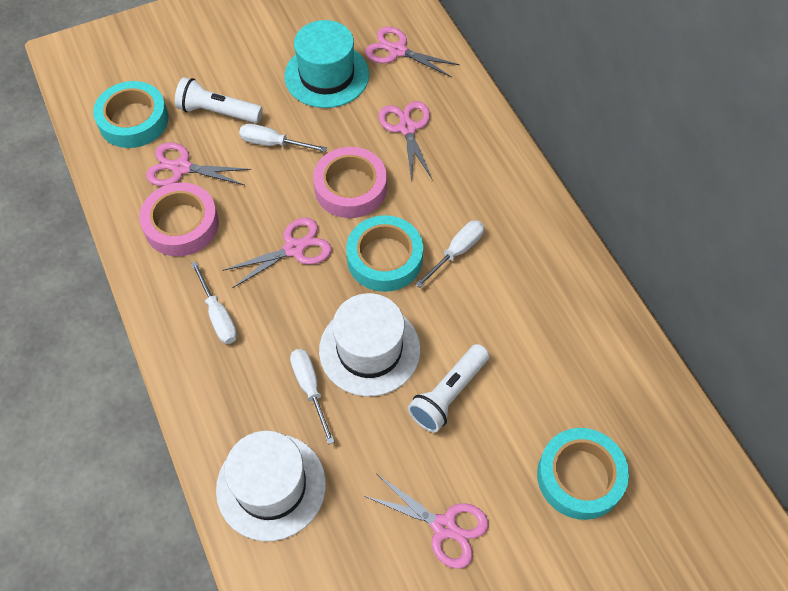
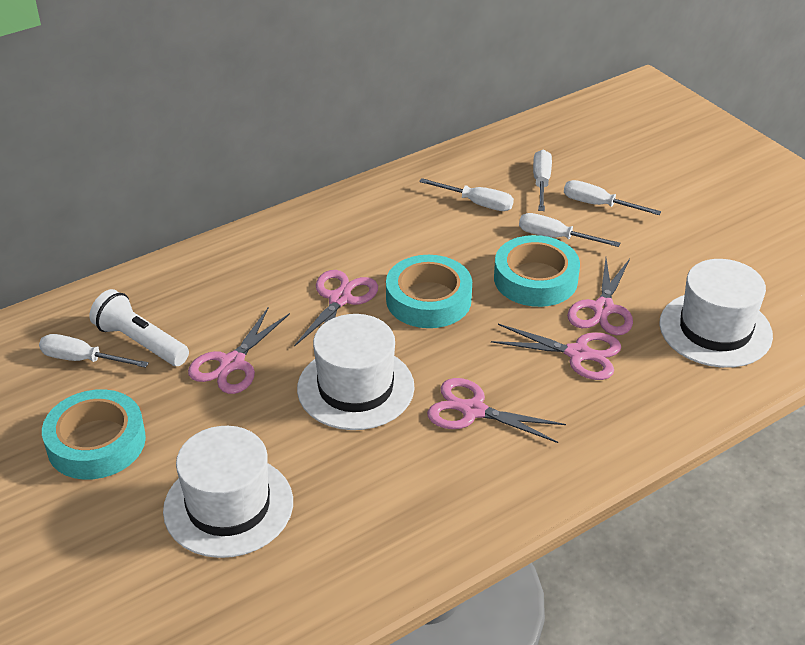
pink tape: 2 -> 0
turquoise hat: 1 -> 0
white flashlight: 2 -> 1
white hat: 2 -> 3
white screwdriver: 4 -> 5

